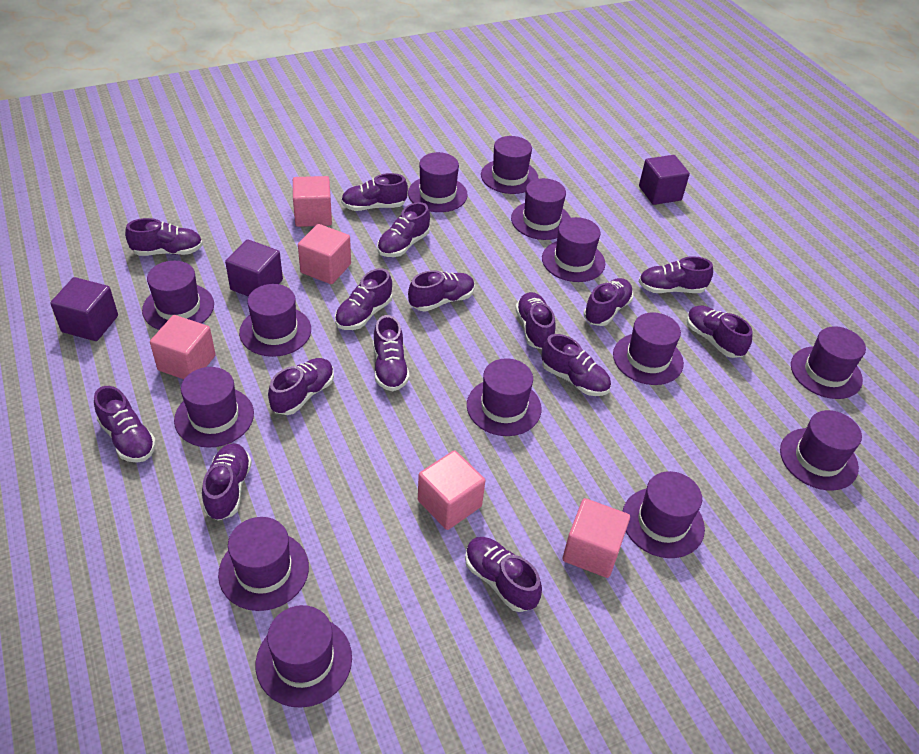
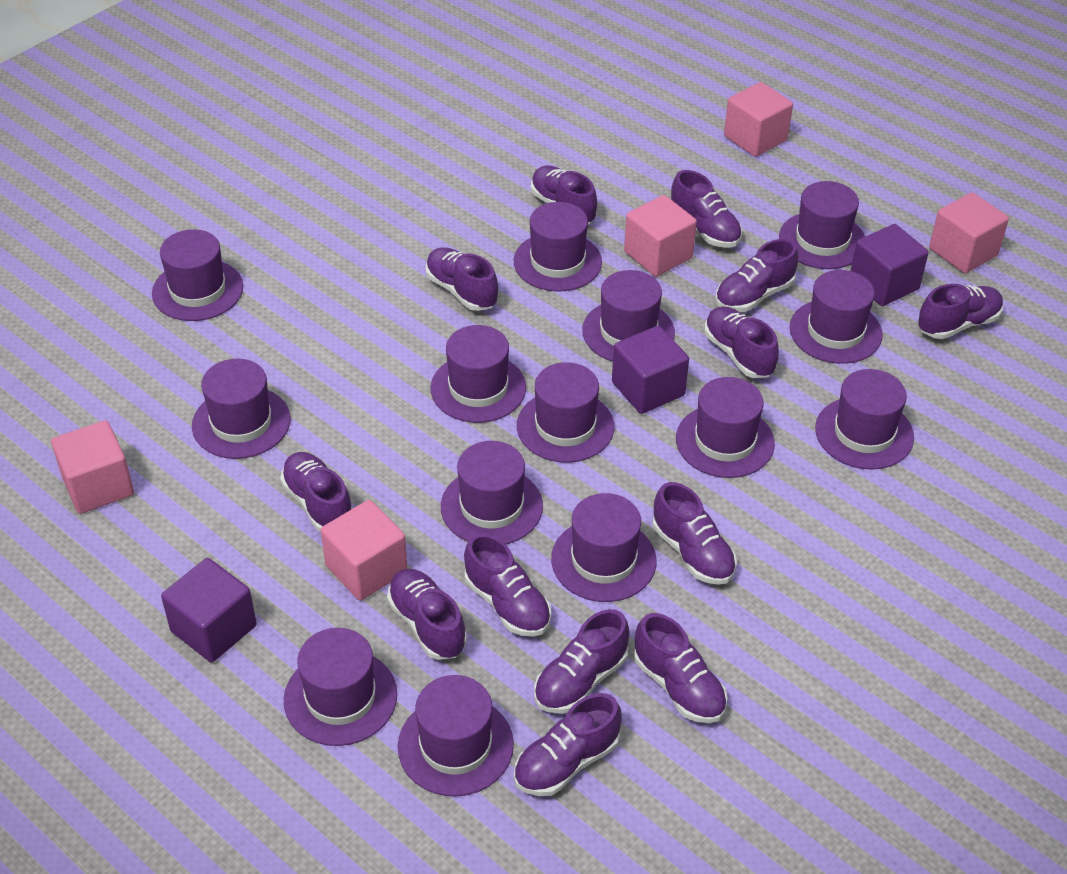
purple shoe: 15 -> 13

